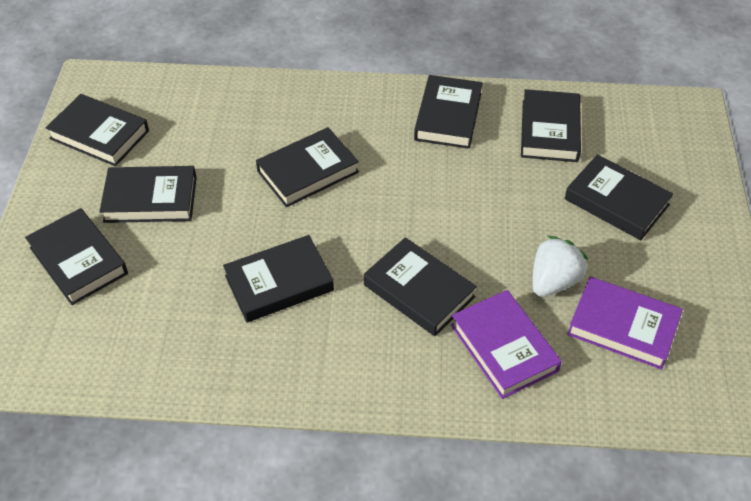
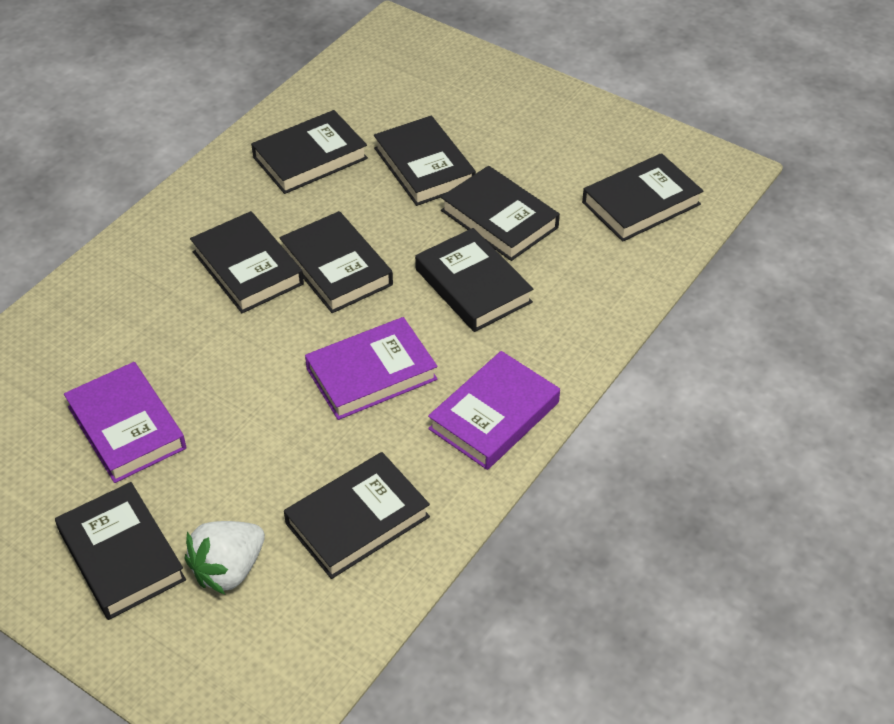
purple book: 2 -> 3

